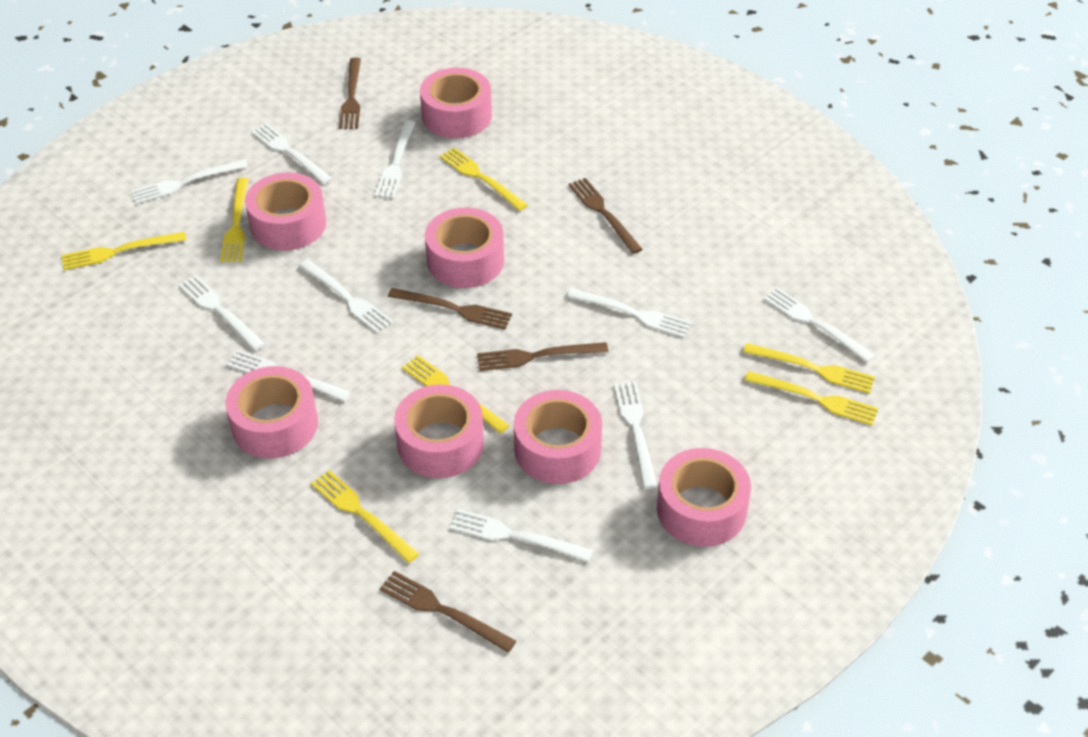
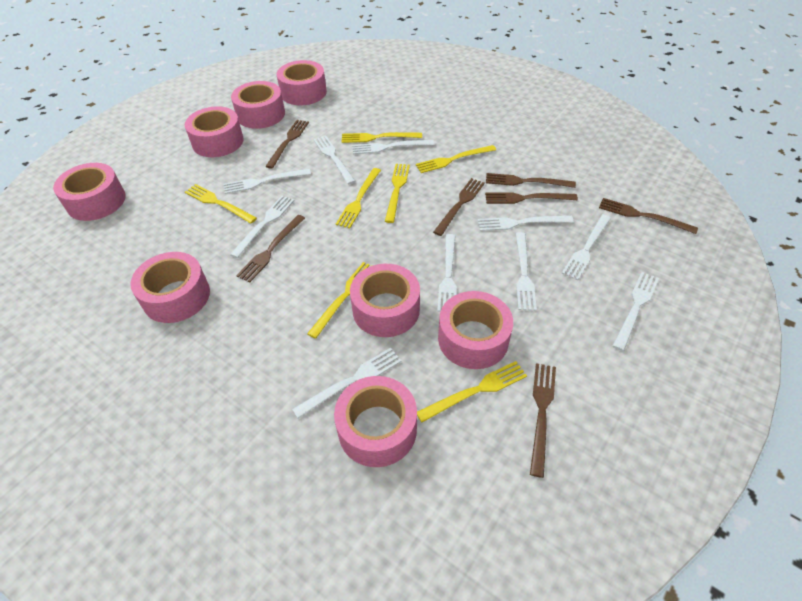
brown fork: 5 -> 7
pink tape: 7 -> 8

